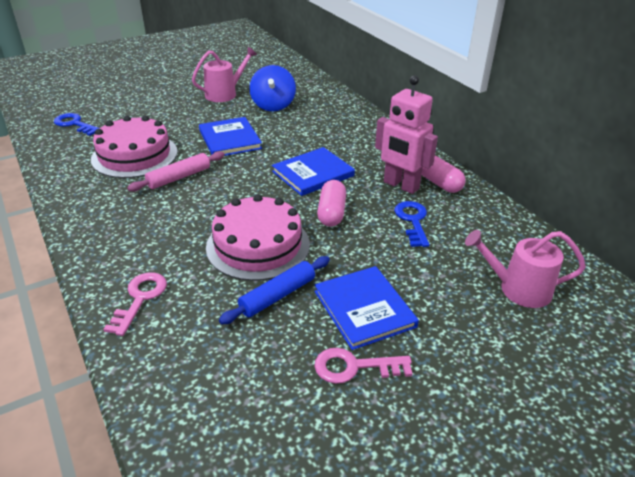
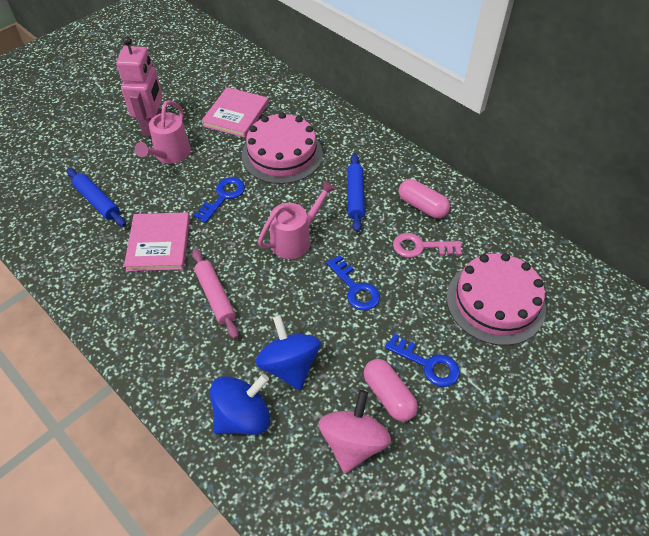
blue book: 3 -> 0
blue key: 2 -> 3
blue rolling pin: 1 -> 2
blue spinning top: 1 -> 2
pink book: 0 -> 2
pink key: 2 -> 1
pink spinning top: 0 -> 1

